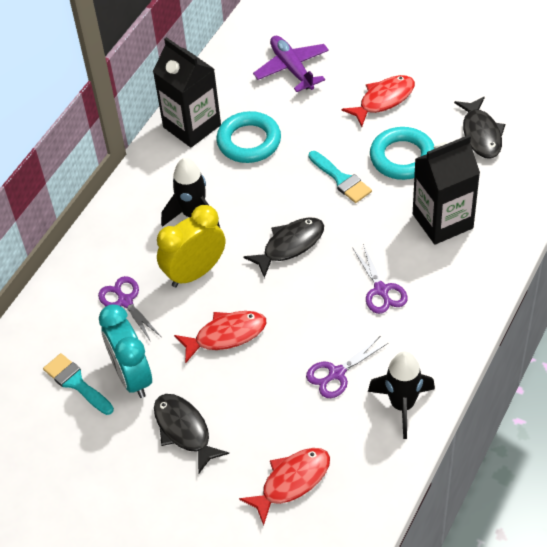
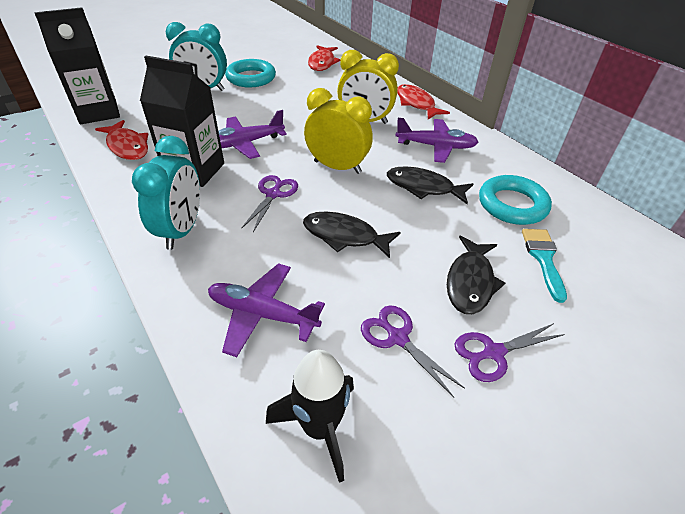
black rocket: 2 -> 1
purple plane: 1 -> 3
turquoise brush: 2 -> 1
turquoise clock: 1 -> 2
yellow clock: 1 -> 2

